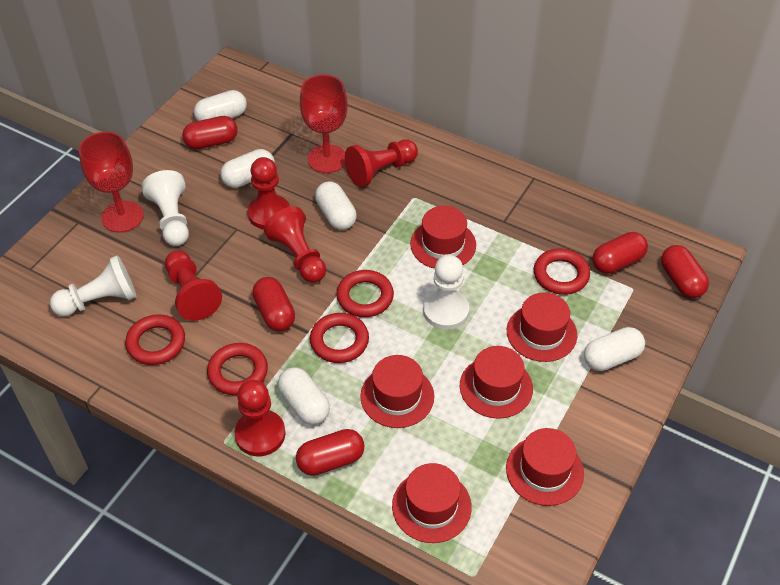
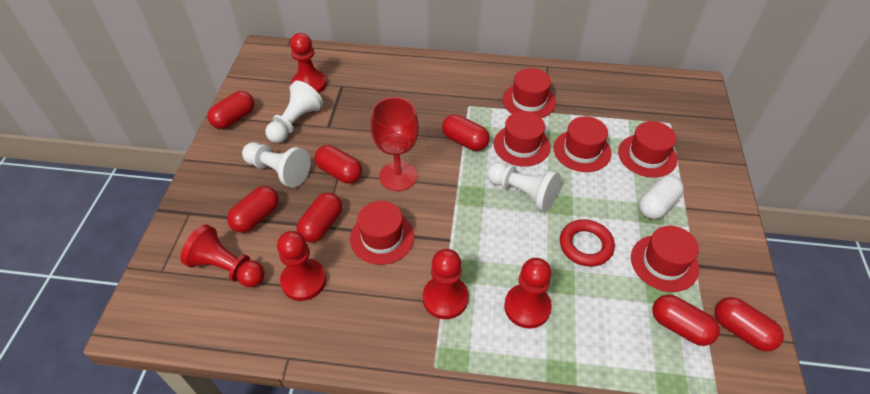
red capsule: 5 -> 7
red goblet: 2 -> 1
red ring: 5 -> 1
white capsule: 5 -> 1

